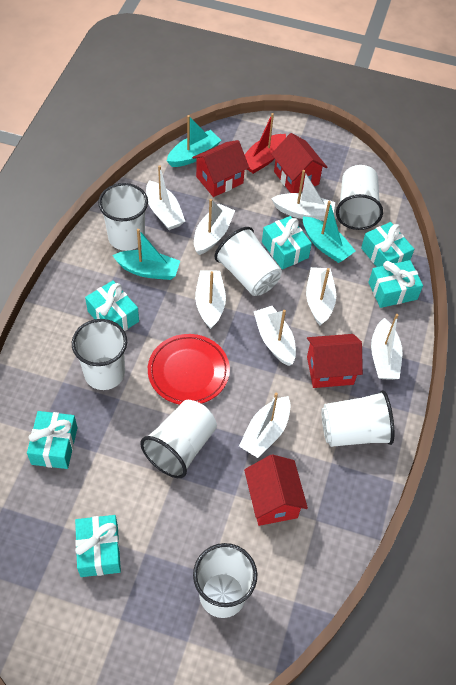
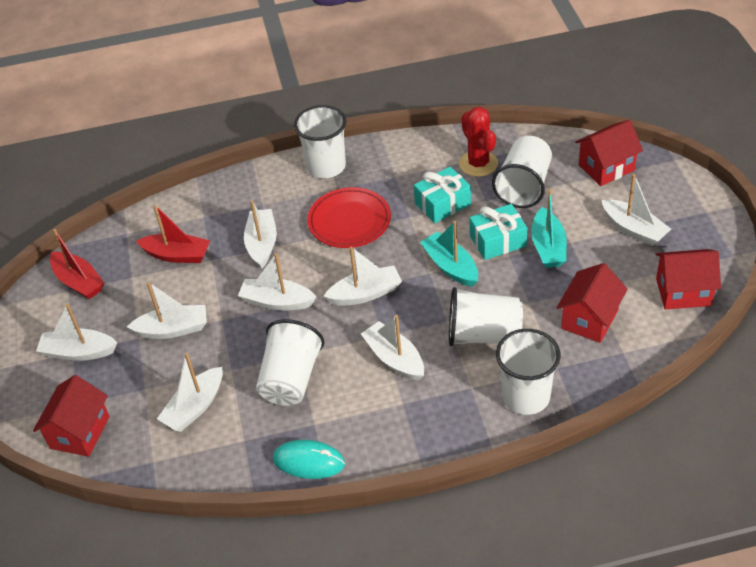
red boat: 1 -> 2
red cactus: 0 -> 1
turquoise boat: 3 -> 2
turquoise gift: 6 -> 2
turquoise mouse: 0 -> 1
white cup: 7 -> 5

